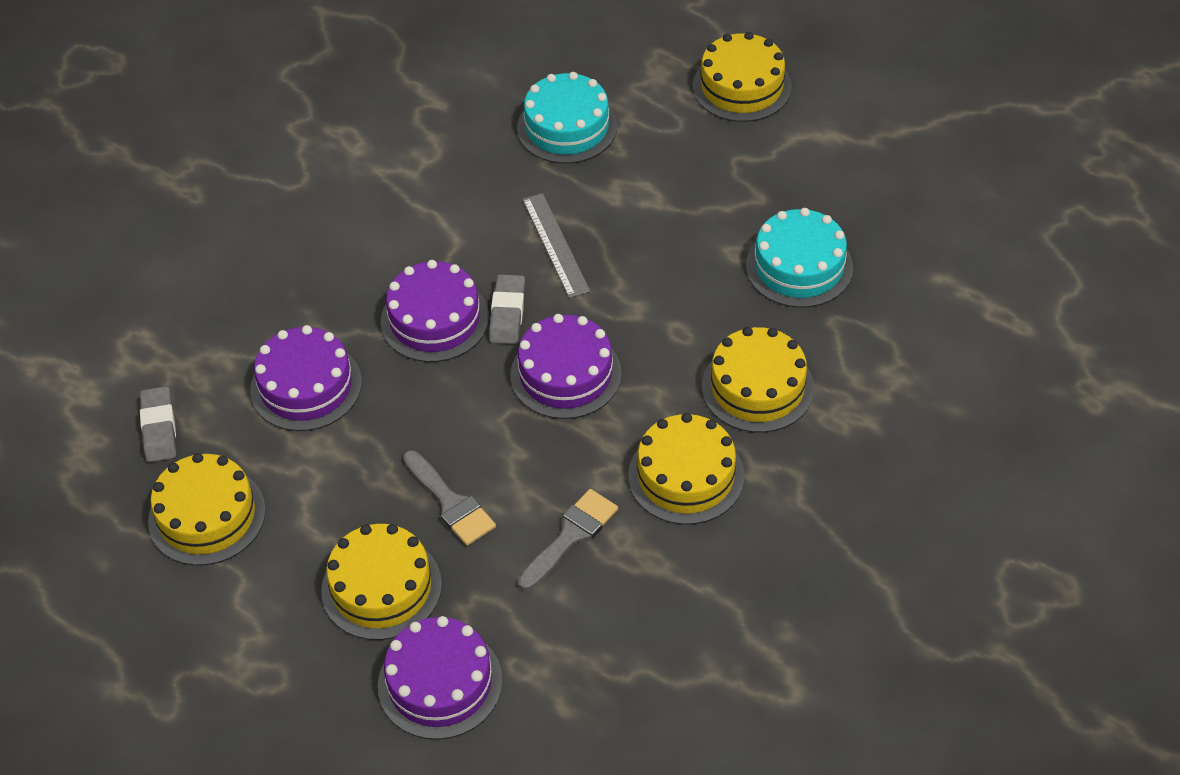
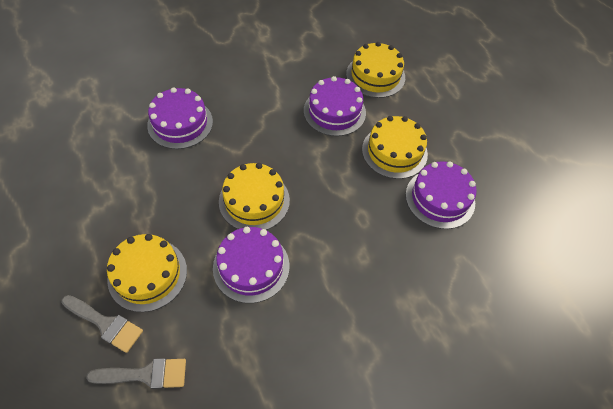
grey eraser: 2 -> 0
grey ruler: 1 -> 0
turquoise cake: 2 -> 0
yellow cake: 5 -> 4

